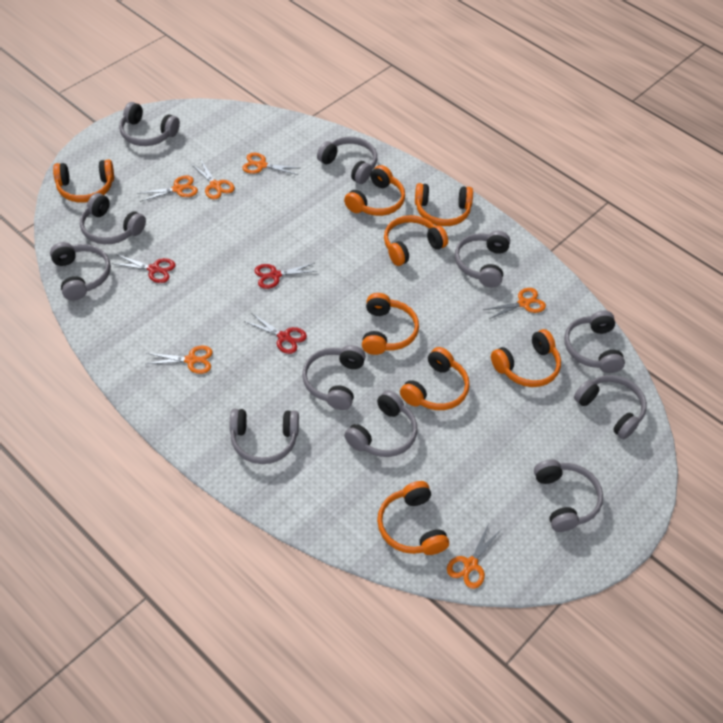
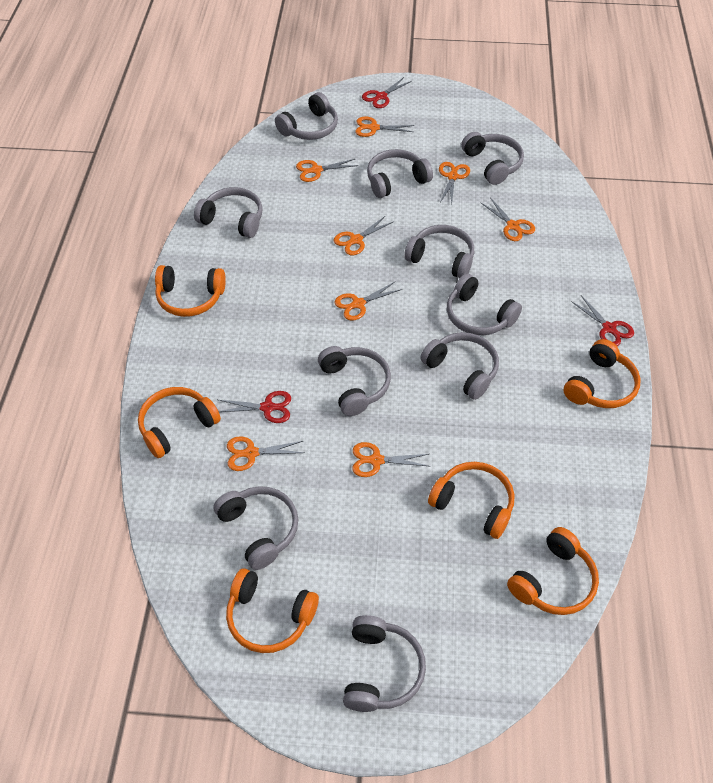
grey headphones: 11 -> 10
orange headphones: 8 -> 6
orange scissors: 6 -> 8

